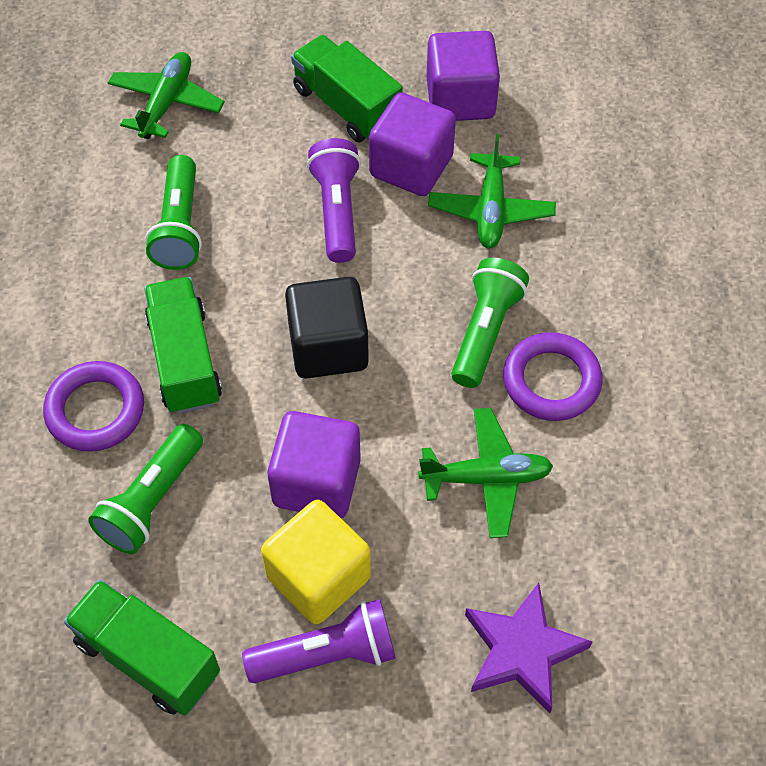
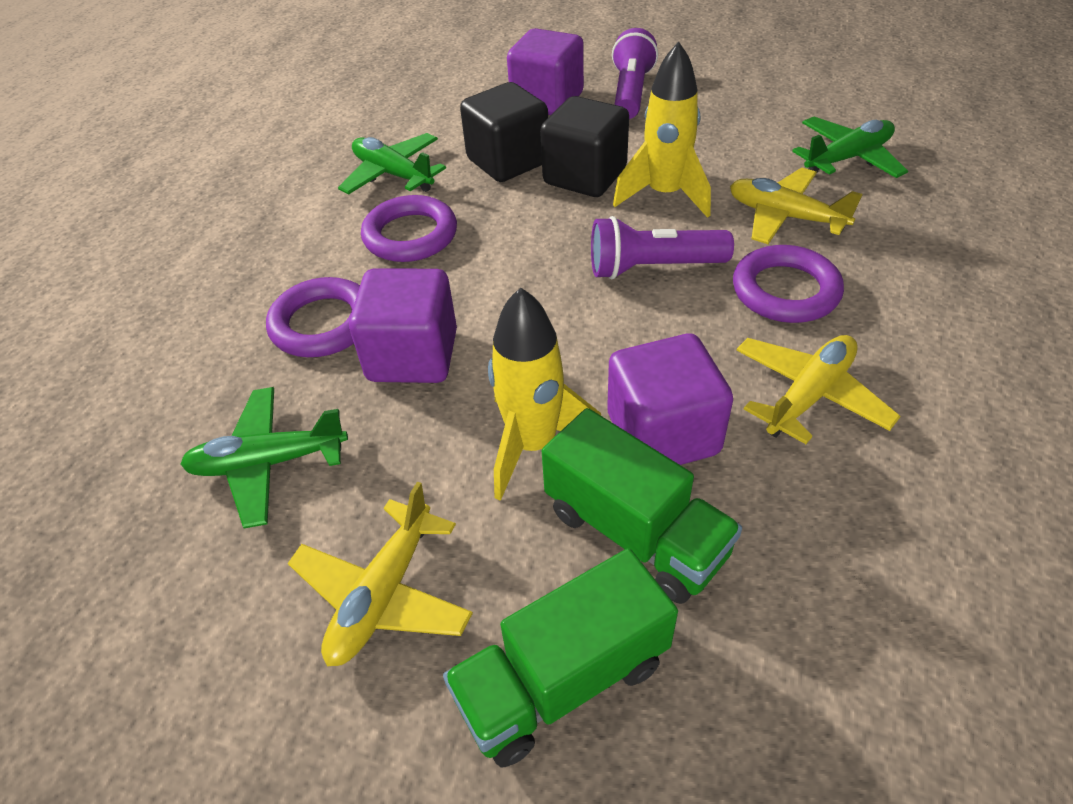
black cube: 1 -> 2
green flashlight: 3 -> 0
green truck: 3 -> 2
purple ring: 2 -> 3
purple star: 1 -> 0
yellow cube: 1 -> 0
yellow plane: 0 -> 3
yellow rocket: 0 -> 2

